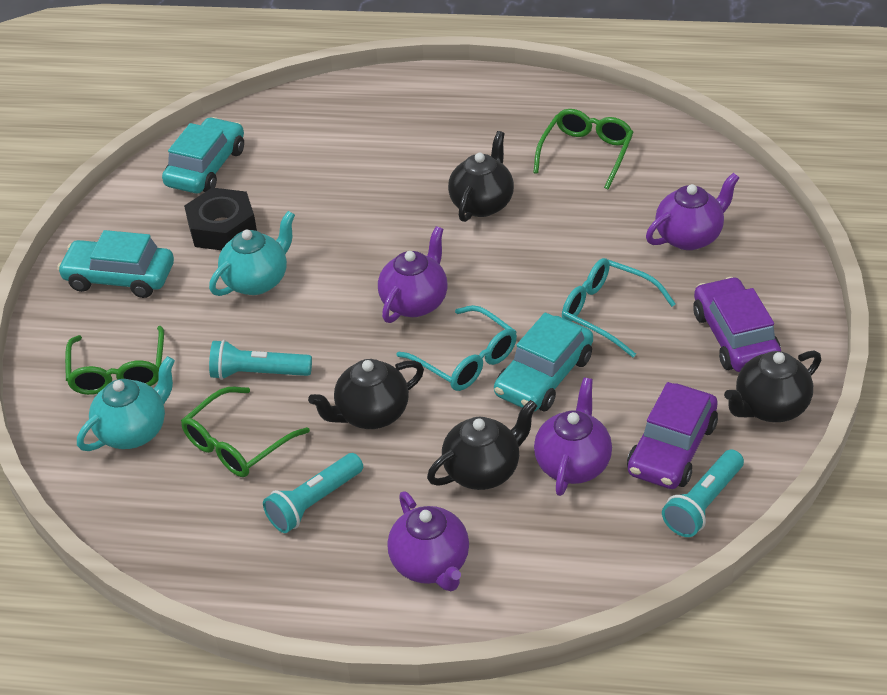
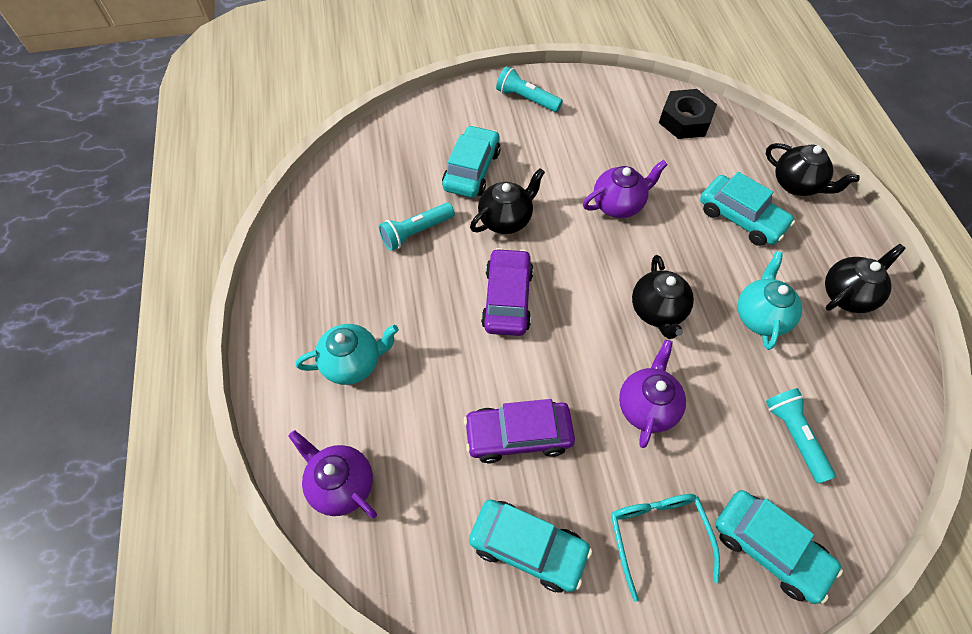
green glasses: 3 -> 0
purple teapot: 4 -> 3
turquoise car: 3 -> 4
turquoise glasses: 2 -> 1

